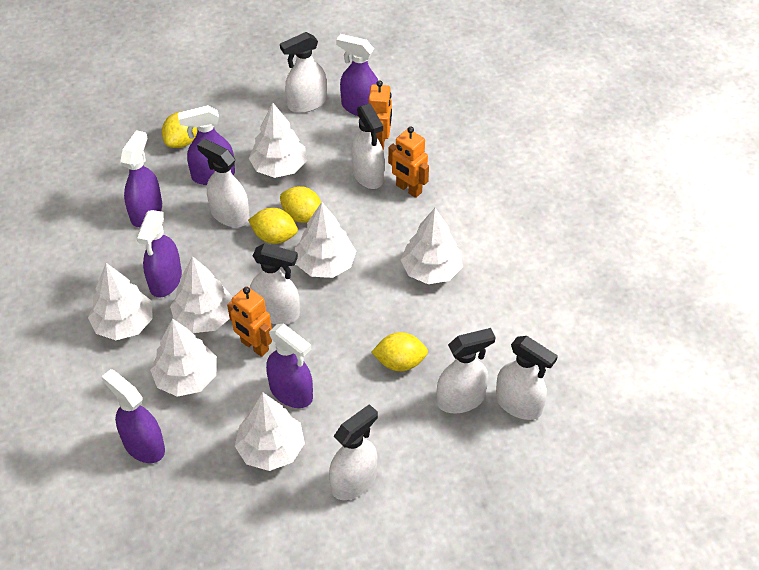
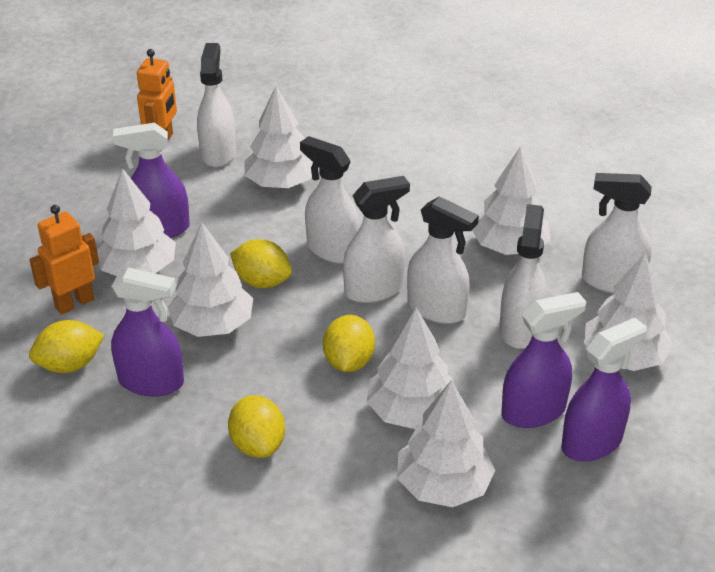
orange robot: 3 -> 2
purple spray bottle: 6 -> 4
white spray bottle: 7 -> 6

